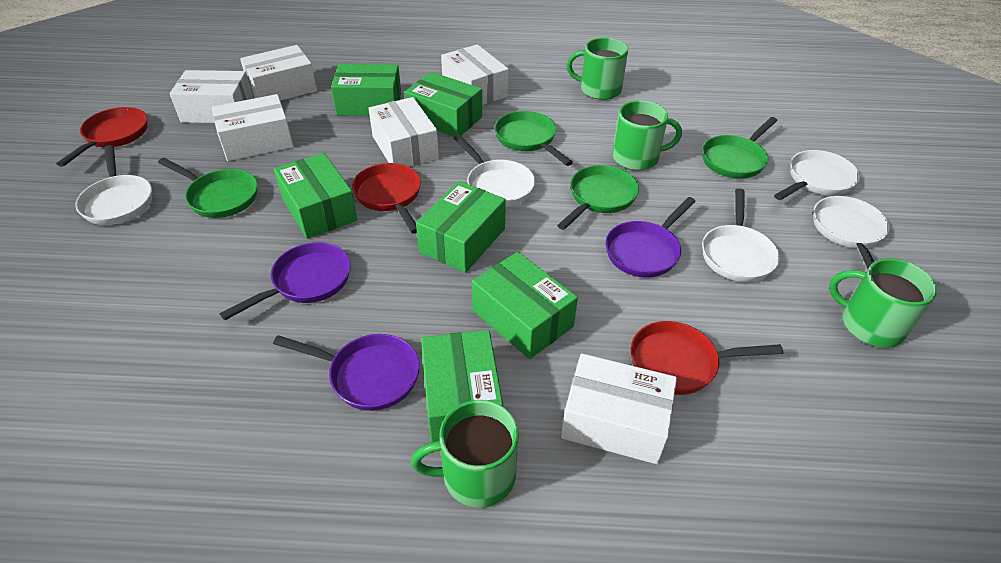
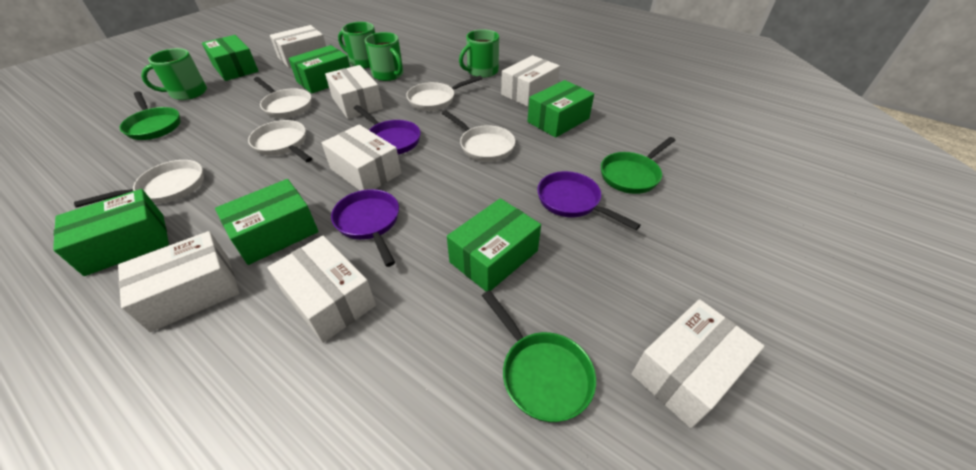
green pan: 4 -> 3
red pan: 3 -> 0
white box: 6 -> 7

